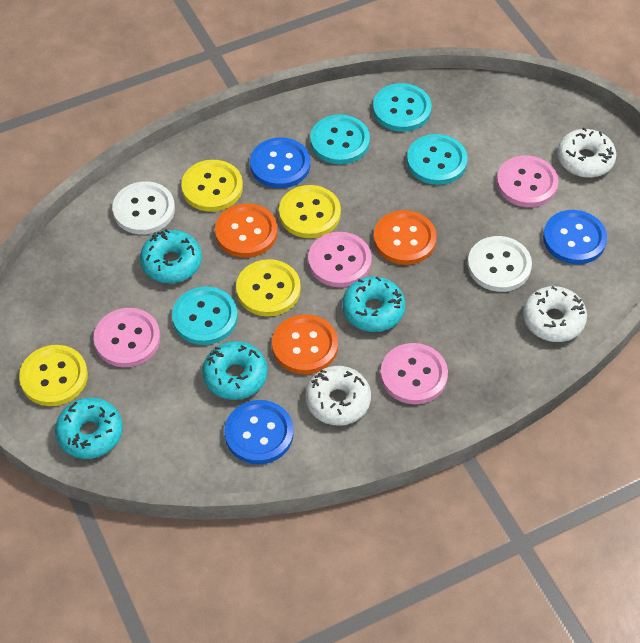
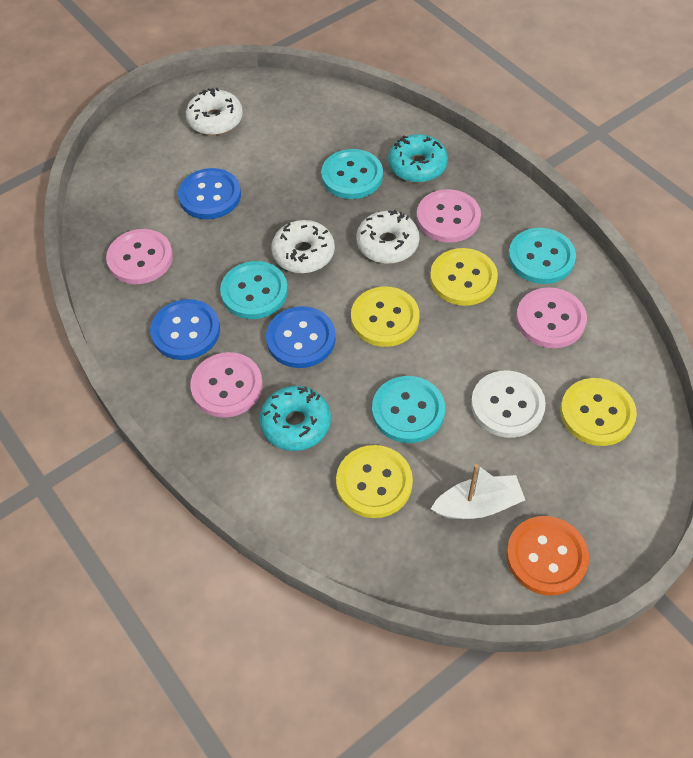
orange button: 3 -> 1
turquoise donut: 4 -> 2
white boat: 0 -> 1
white button: 2 -> 1

